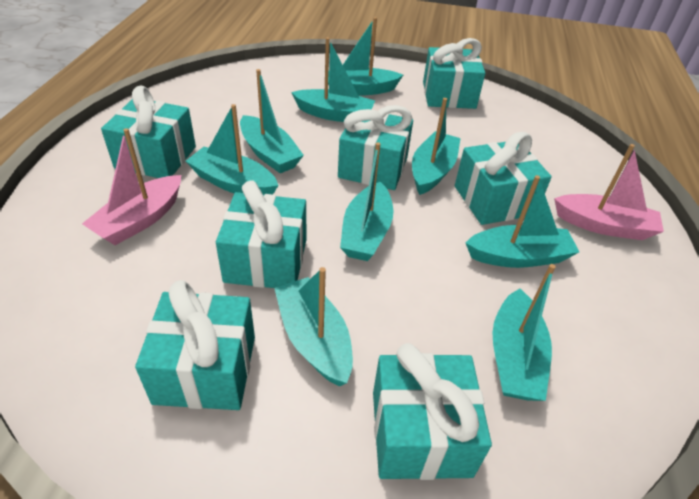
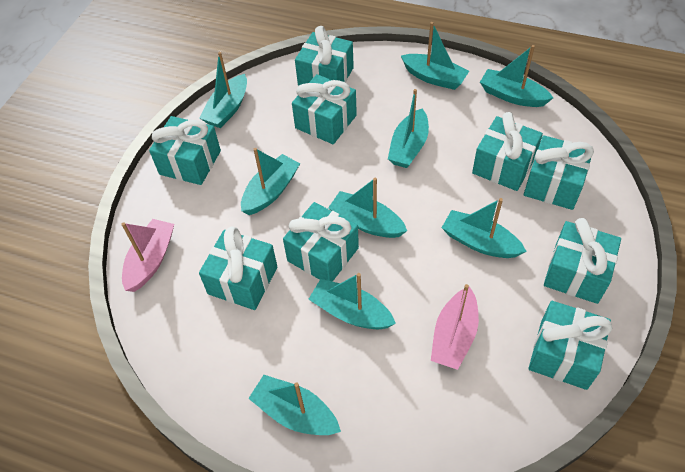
turquoise gift: 7 -> 9

